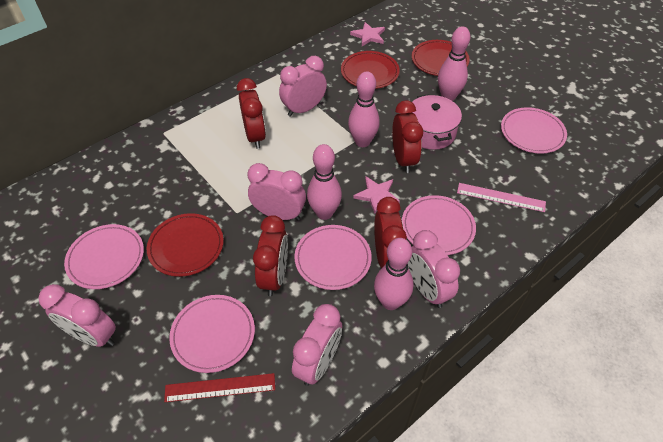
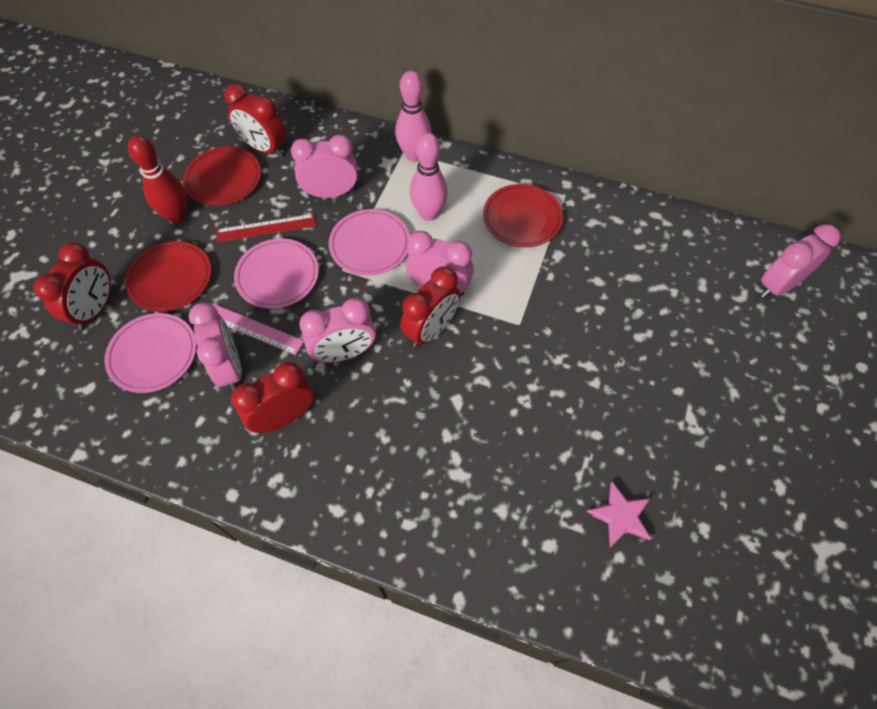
pink bowling pin: 4 -> 2
pink plate: 5 -> 3
pink pot: 1 -> 0
pink star: 2 -> 1
red bowling pin: 0 -> 1

